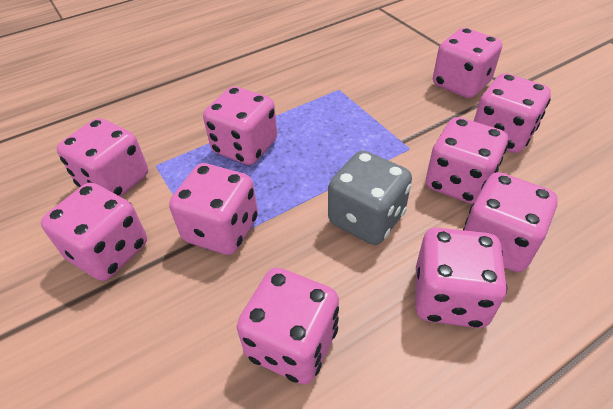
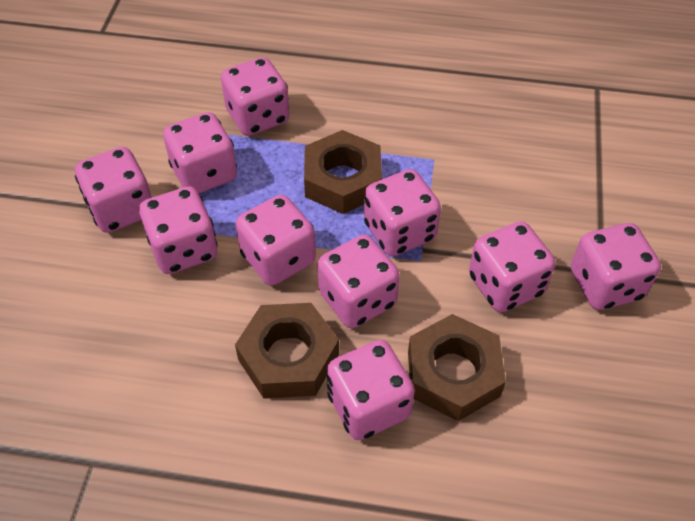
brown nut: 0 -> 3
grey dice: 1 -> 0

